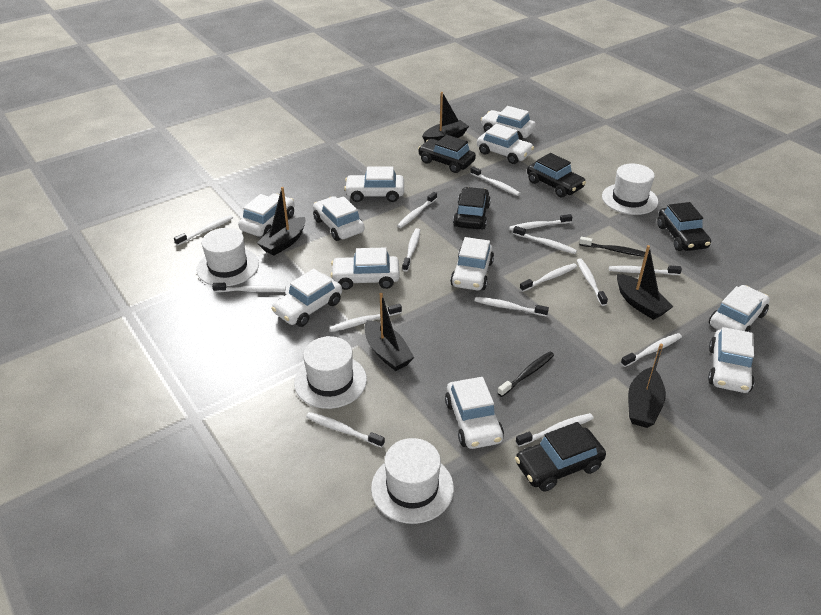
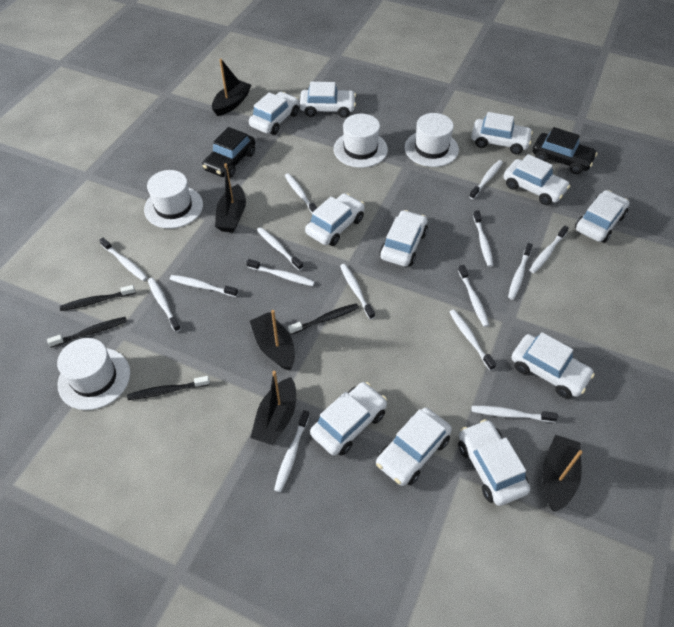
black car: 5 -> 2
black toothbrush: 2 -> 4

